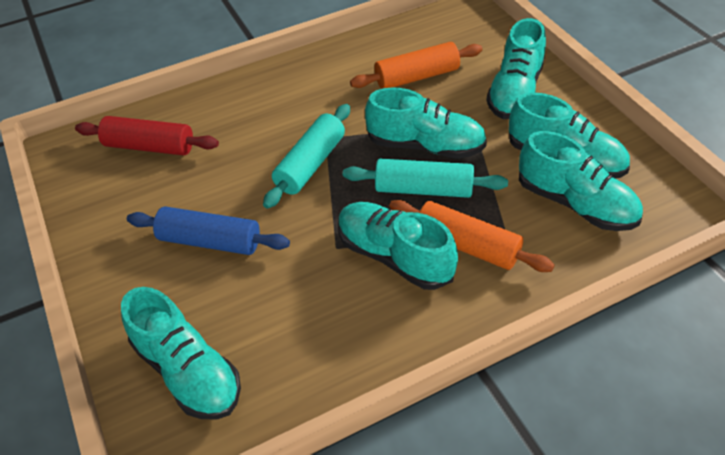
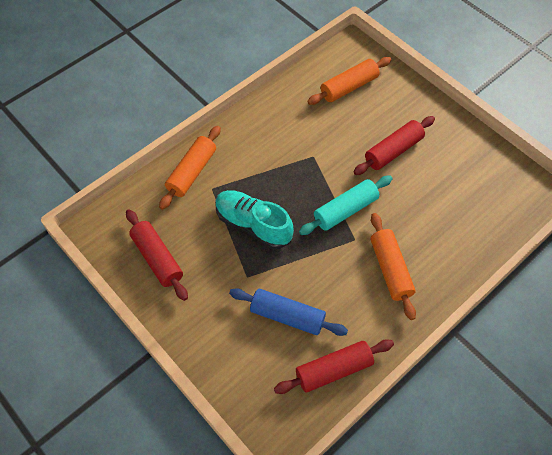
orange rolling pin: 2 -> 3
red rolling pin: 1 -> 3
turquoise rolling pin: 2 -> 1
turquoise shoe: 6 -> 1

